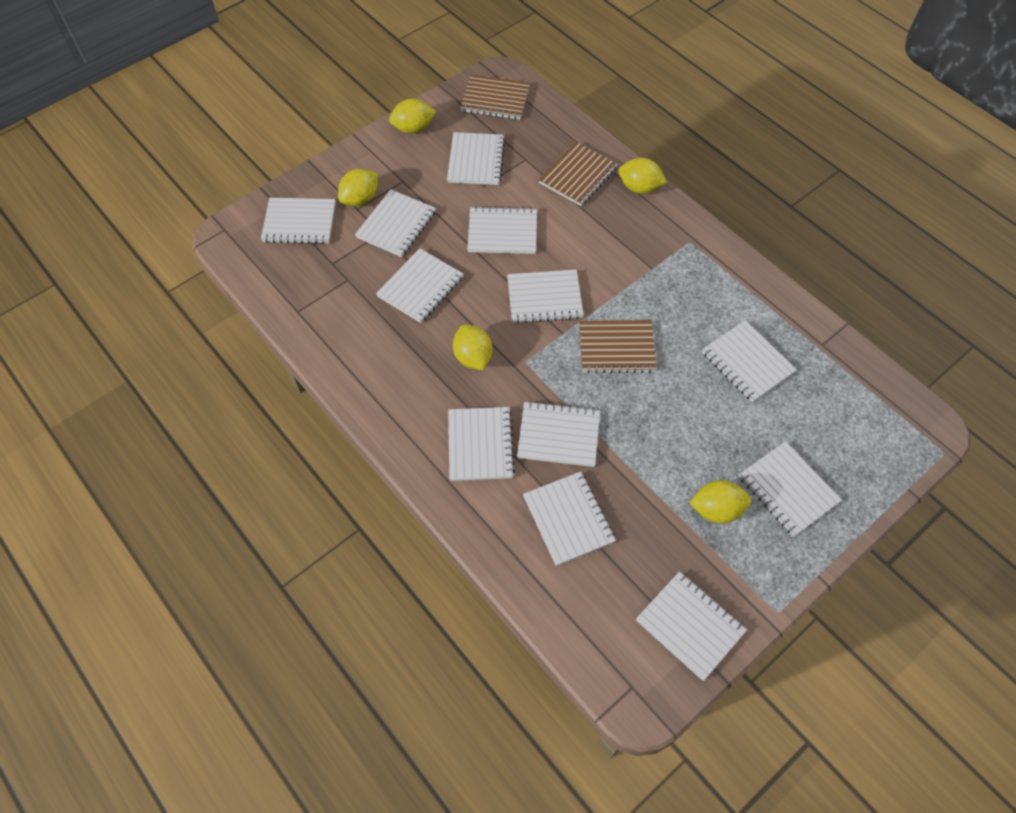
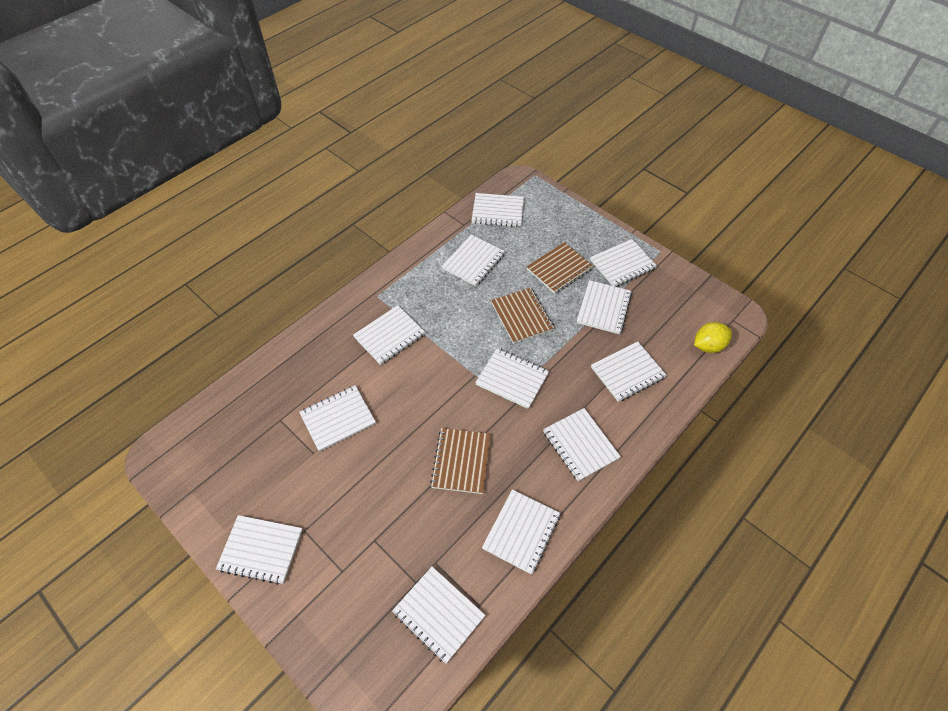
yellow lemon: 5 -> 1

